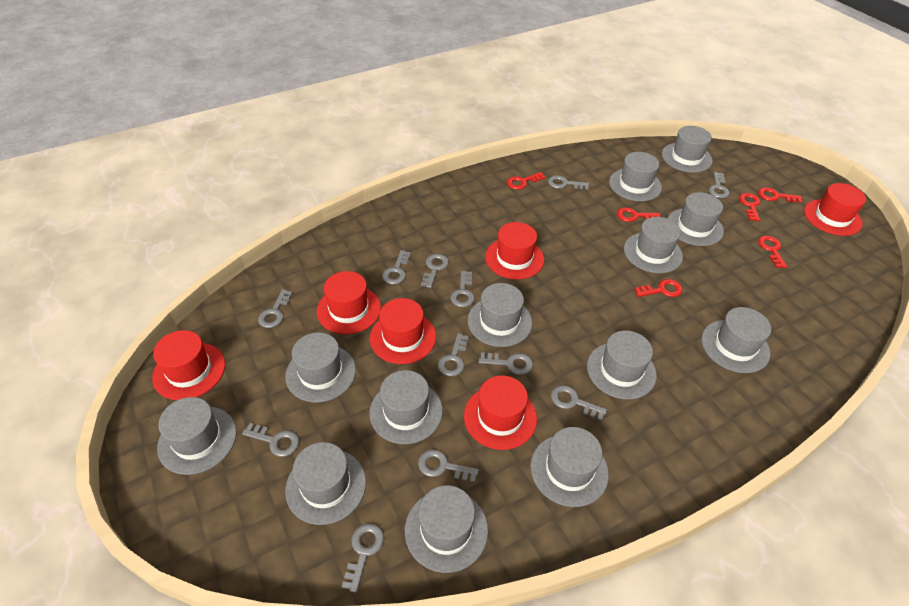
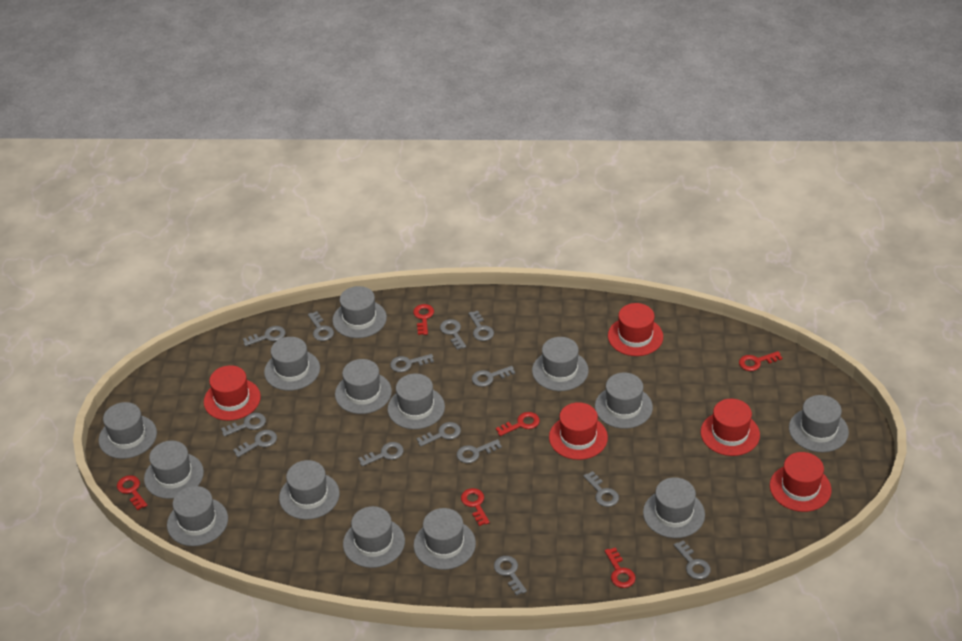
grey hat: 13 -> 14
grey key: 12 -> 14
red hat: 6 -> 5

